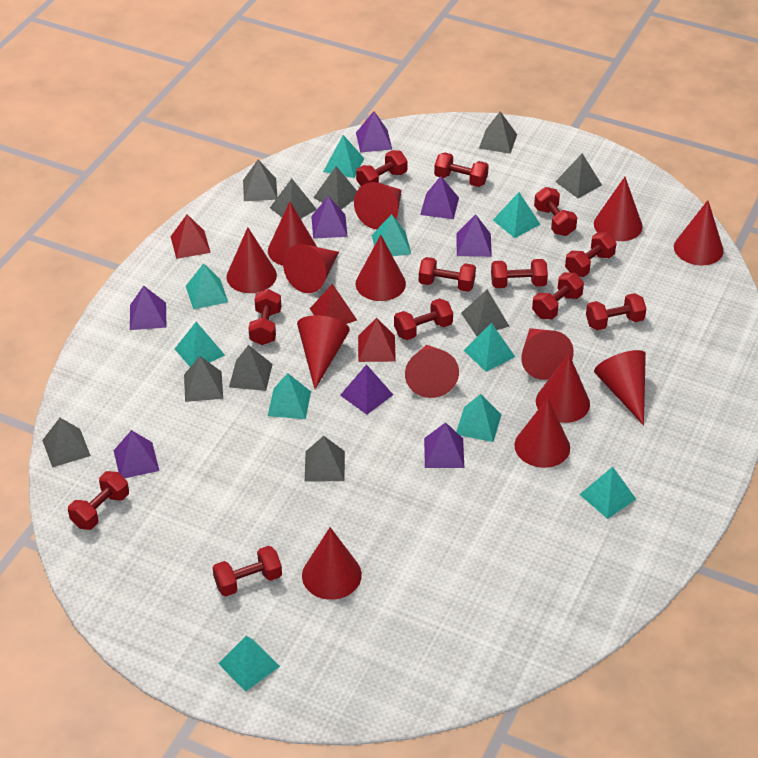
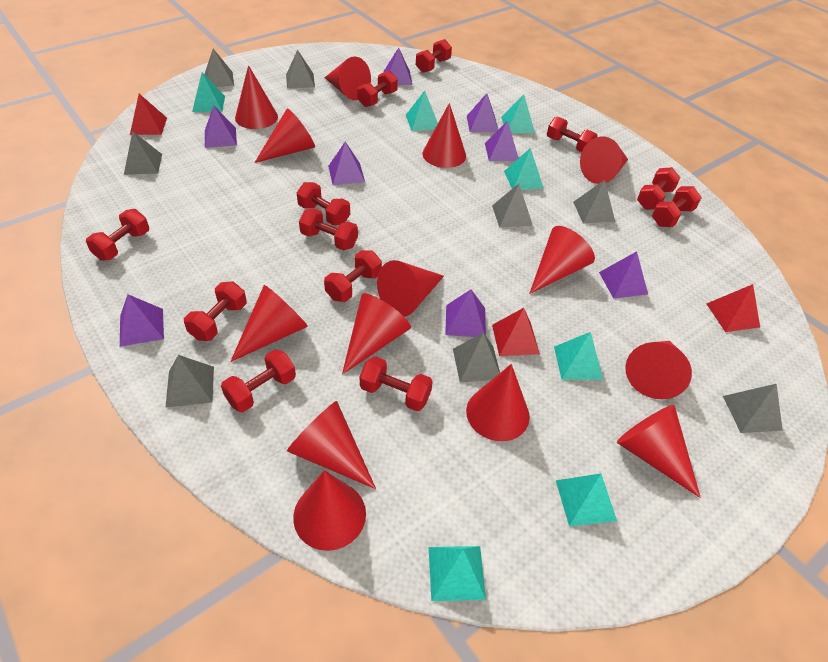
grey pyramid: 10 -> 8
turquoise pyramid: 10 -> 7

